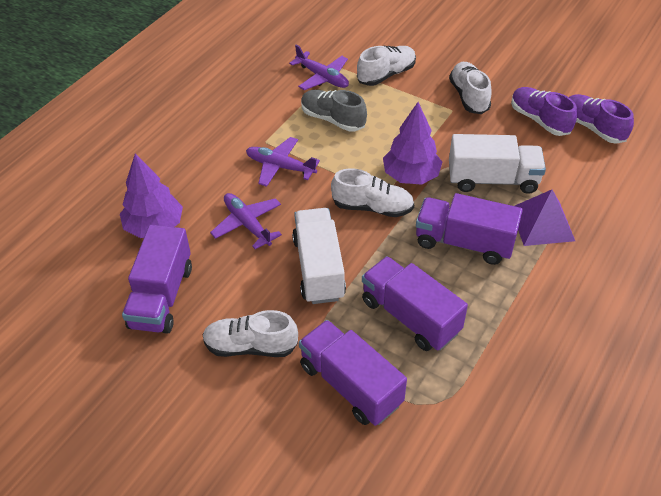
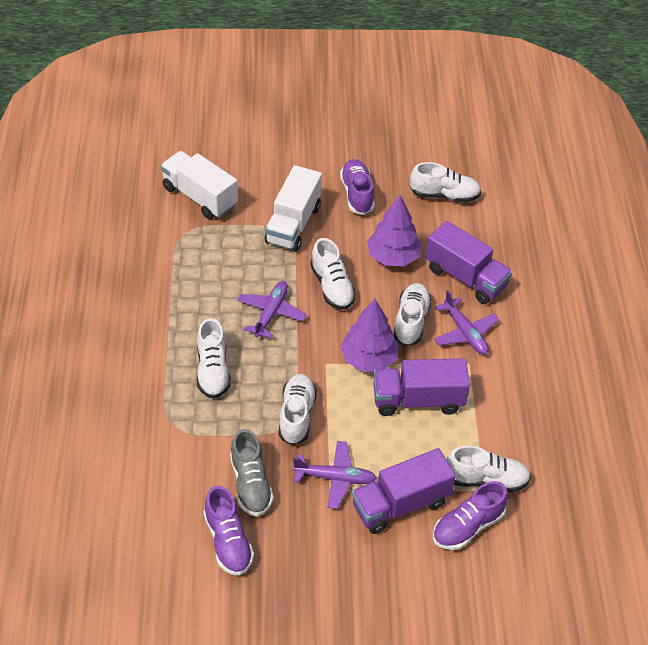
purple pyramid: 1 -> 0
purple shoe: 2 -> 3
purple truck: 4 -> 3
white shoe: 4 -> 6

